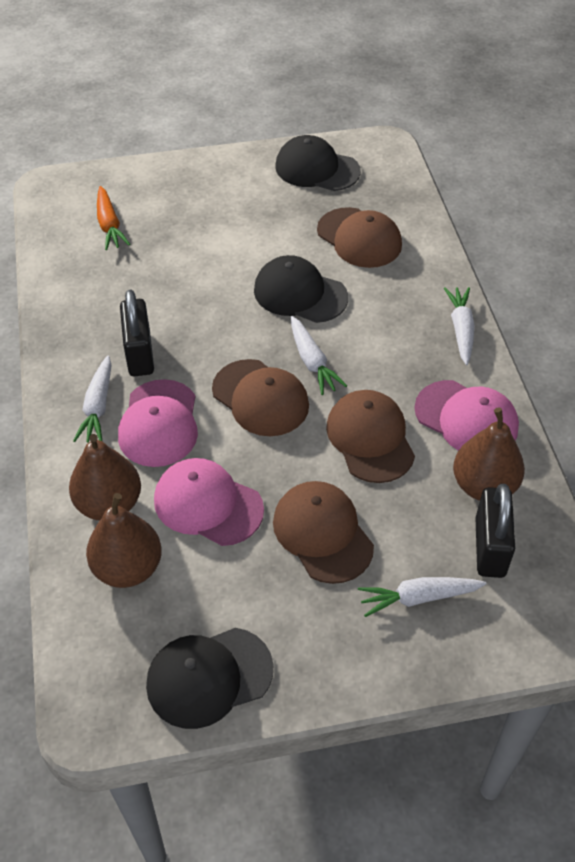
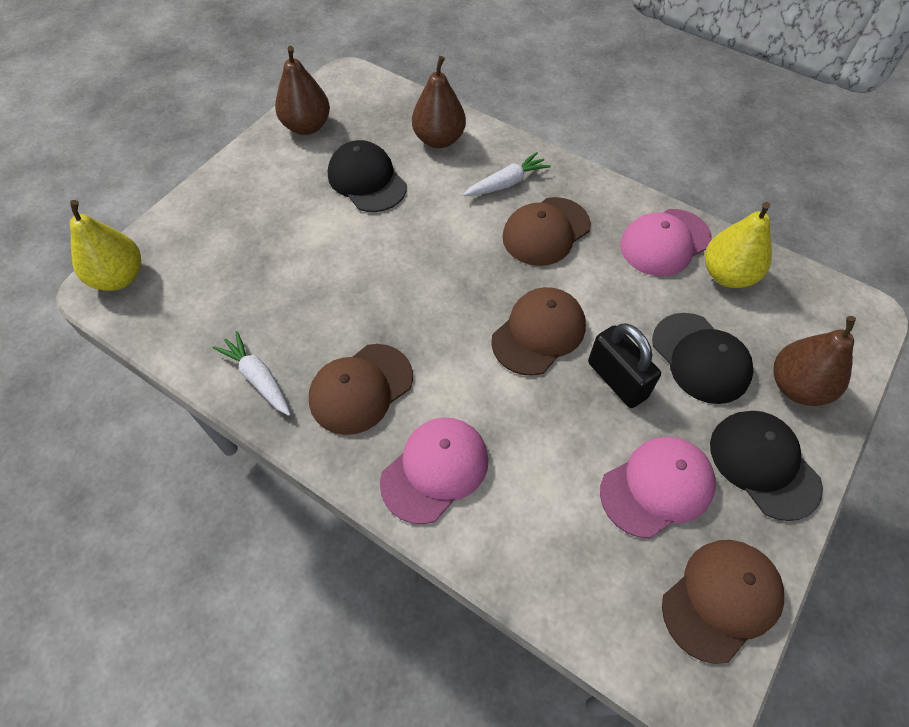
black padlock: 2 -> 1
orange carrot: 1 -> 0
white carrot: 4 -> 2
yellow pear: 0 -> 2

